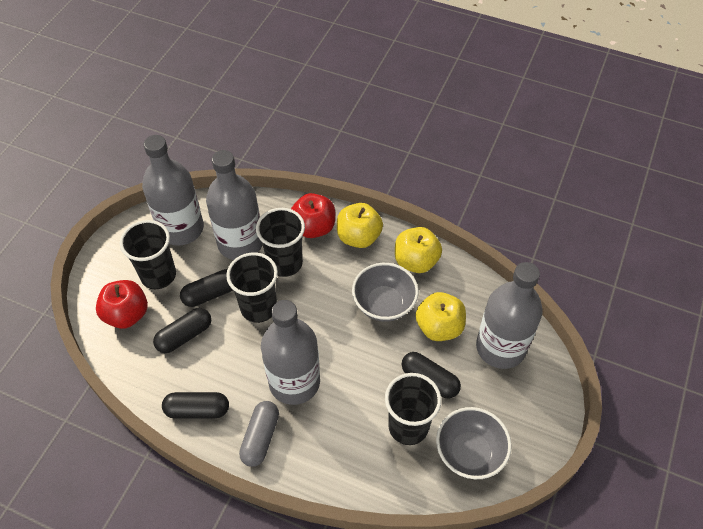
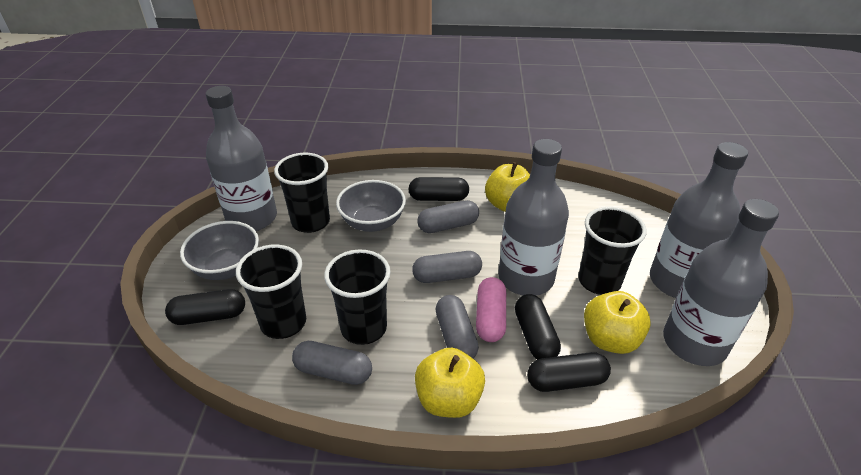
grey capsule: 1 -> 4
pink capsule: 0 -> 1
red apple: 2 -> 0

